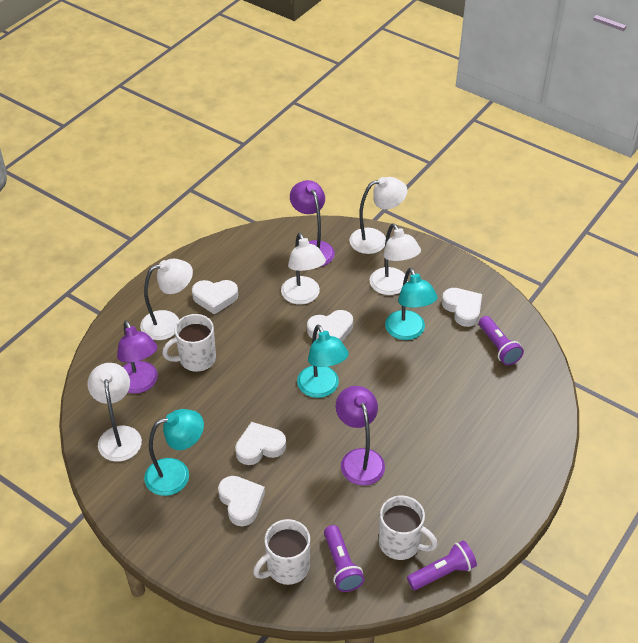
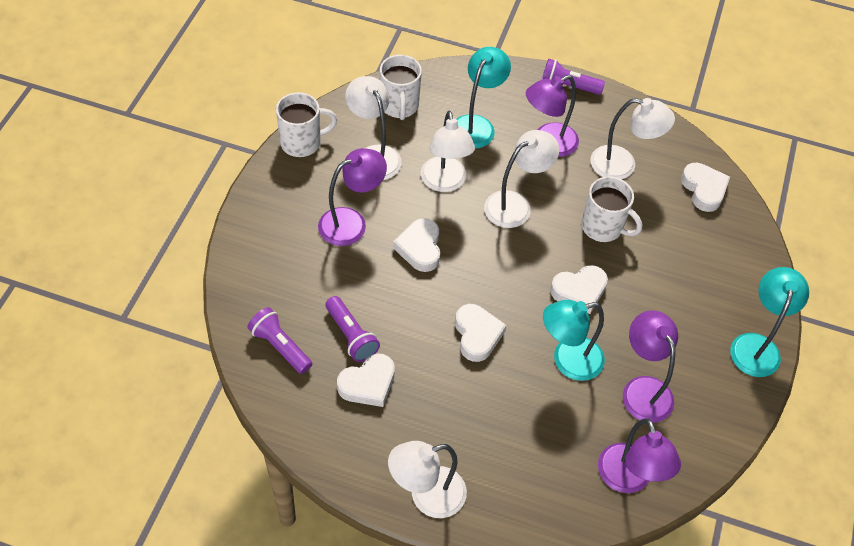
purple lamp: 3 -> 4

